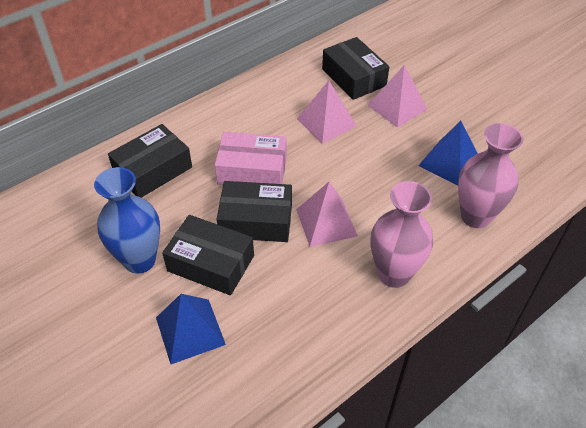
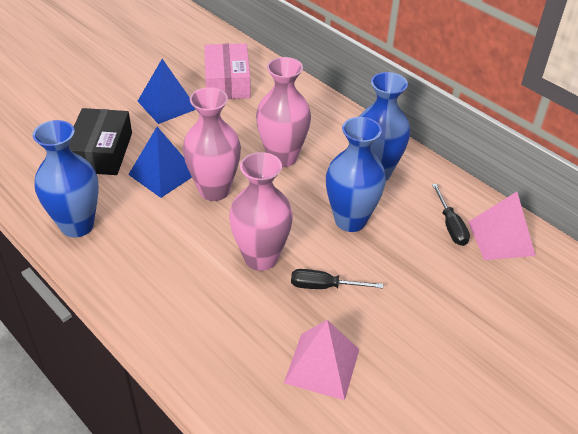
black box: 4 -> 1
black screwdriver: 0 -> 2
blue vase: 1 -> 3
pink pyramid: 3 -> 2
pink vase: 2 -> 3

